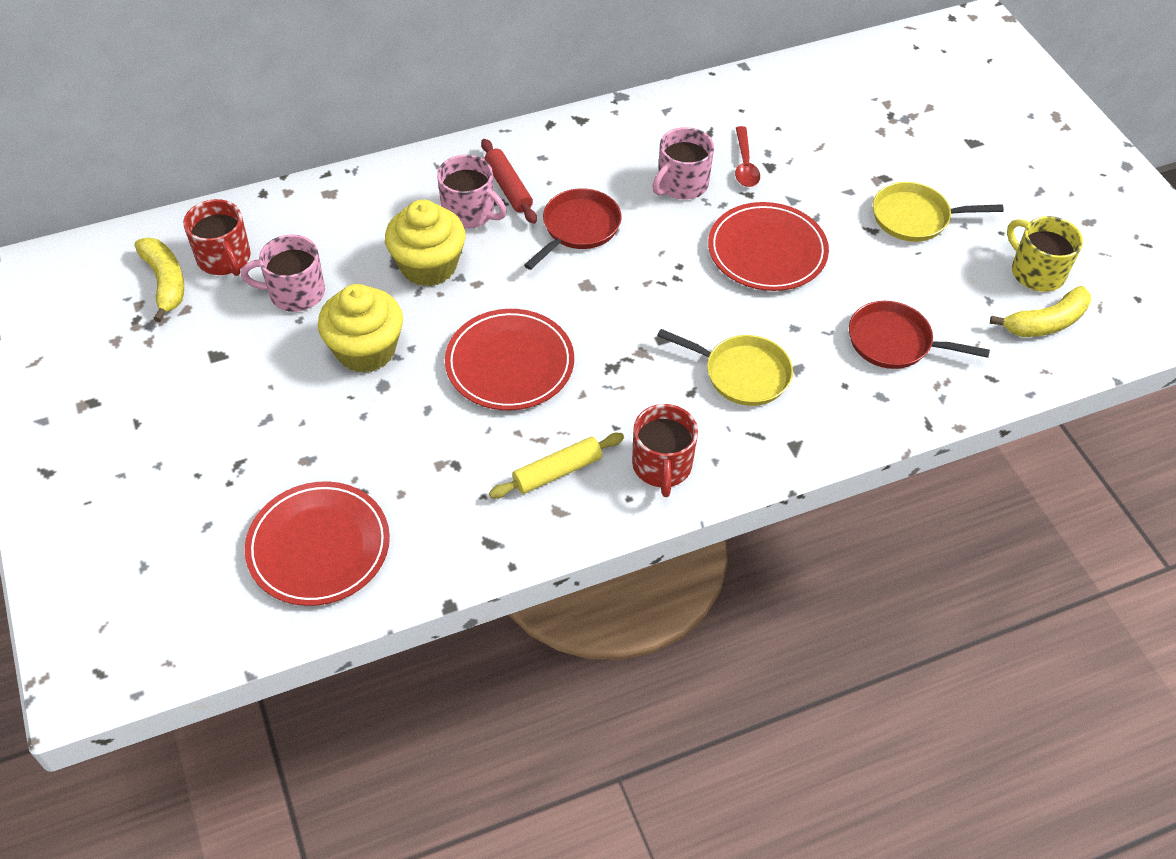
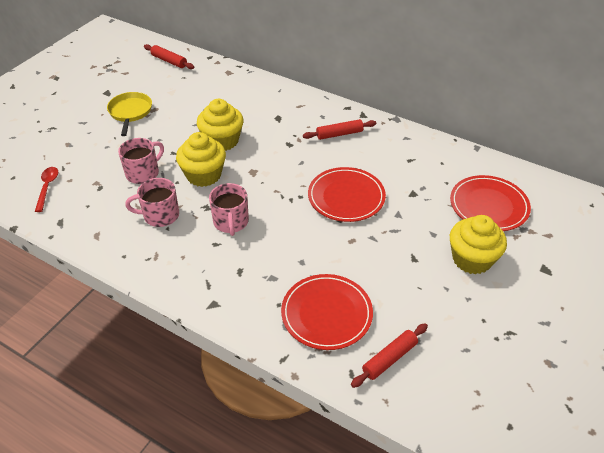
red mug: 2 -> 0
red pan: 2 -> 0
red rolling pin: 1 -> 3
yellow banana: 2 -> 0
yellow cupcake: 2 -> 3
yellow mug: 1 -> 0
yellow pan: 2 -> 1
yellow rolling pin: 1 -> 0

